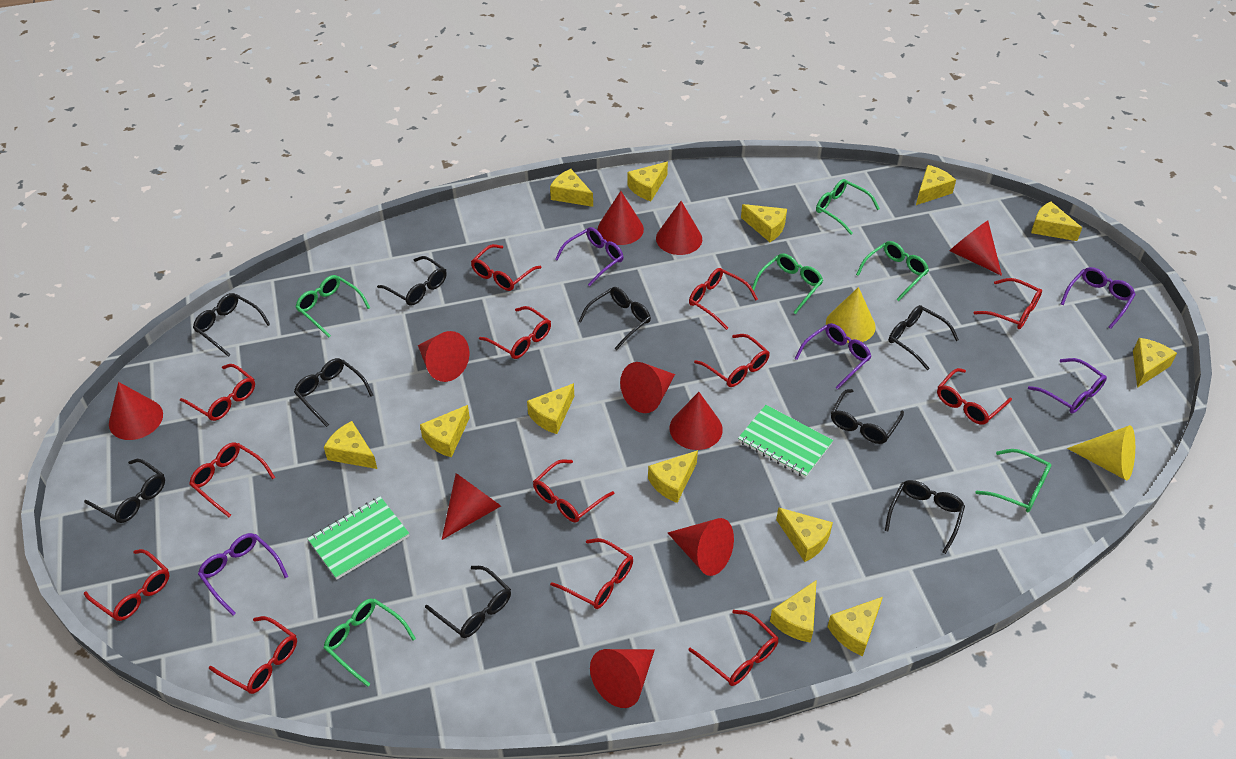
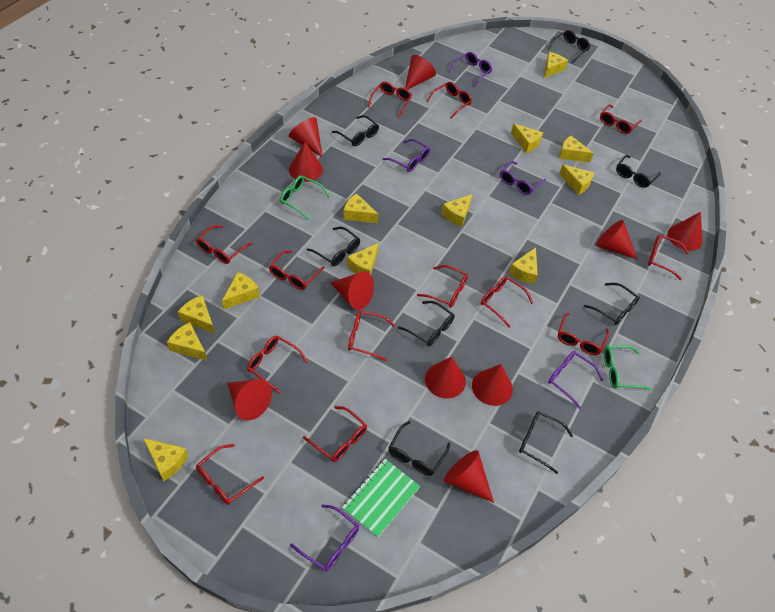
black glasses: 9 -> 8
green glasses: 6 -> 2
green notebook: 2 -> 1
yellow cheese: 13 -> 12
yellow cone: 2 -> 0

